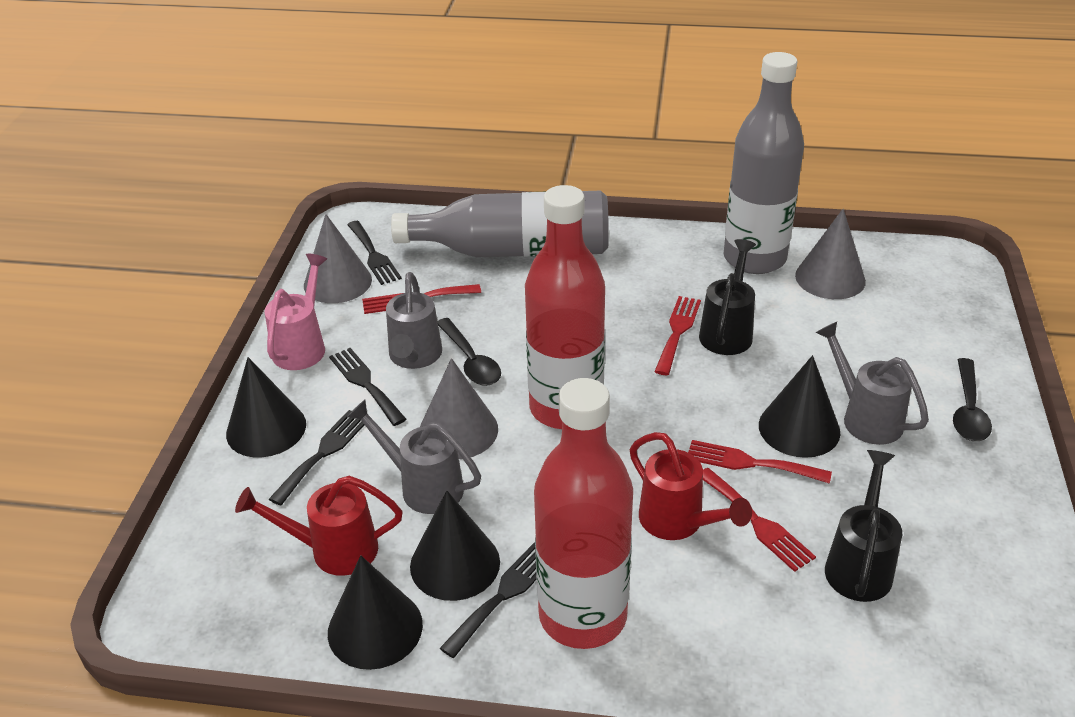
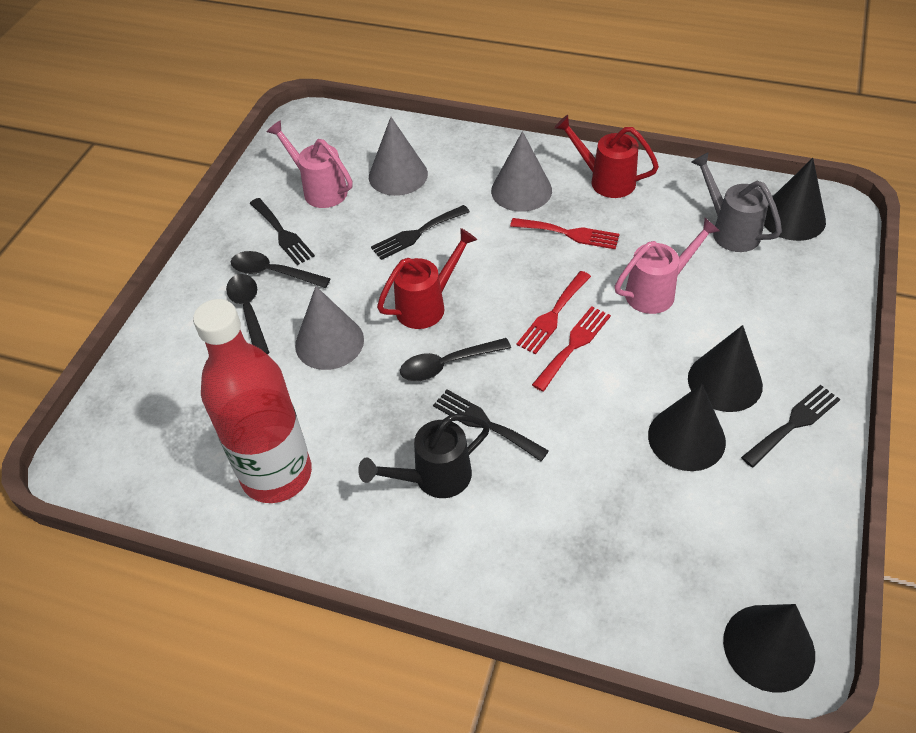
black spoon: 2 -> 3
black watering can: 2 -> 1
grey bottle: 2 -> 0
grey watering can: 3 -> 1
pink watering can: 1 -> 2
red bottle: 2 -> 1
red fork: 4 -> 3

